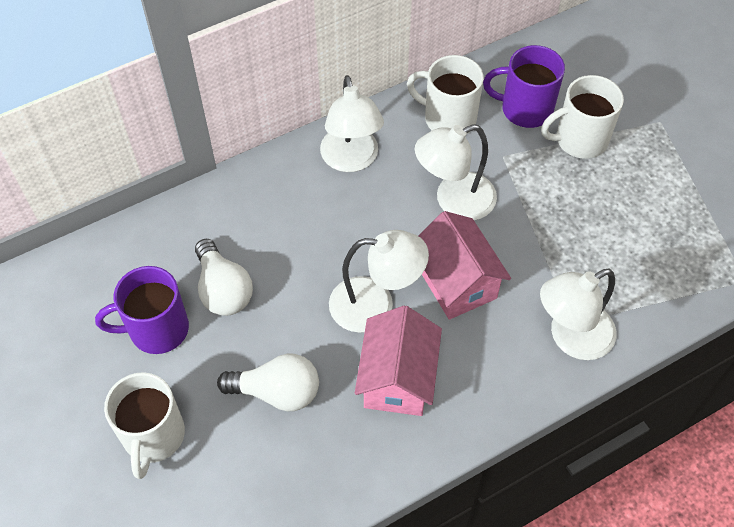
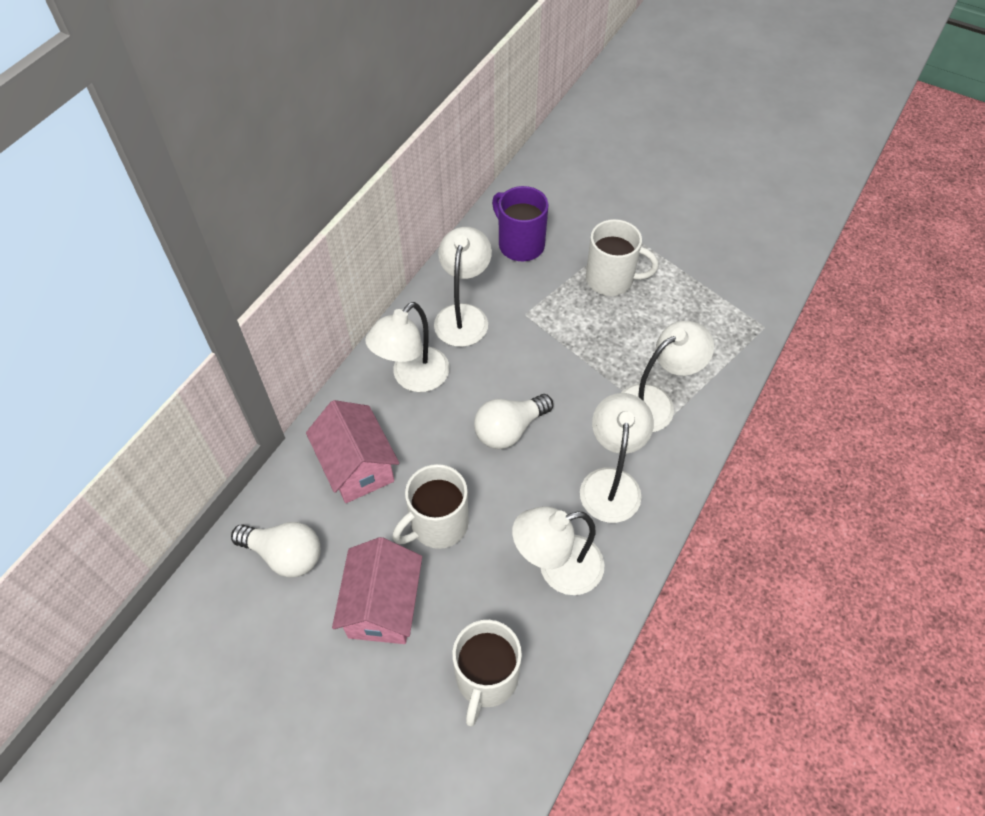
purple mug: 2 -> 1
white lamp: 4 -> 5

